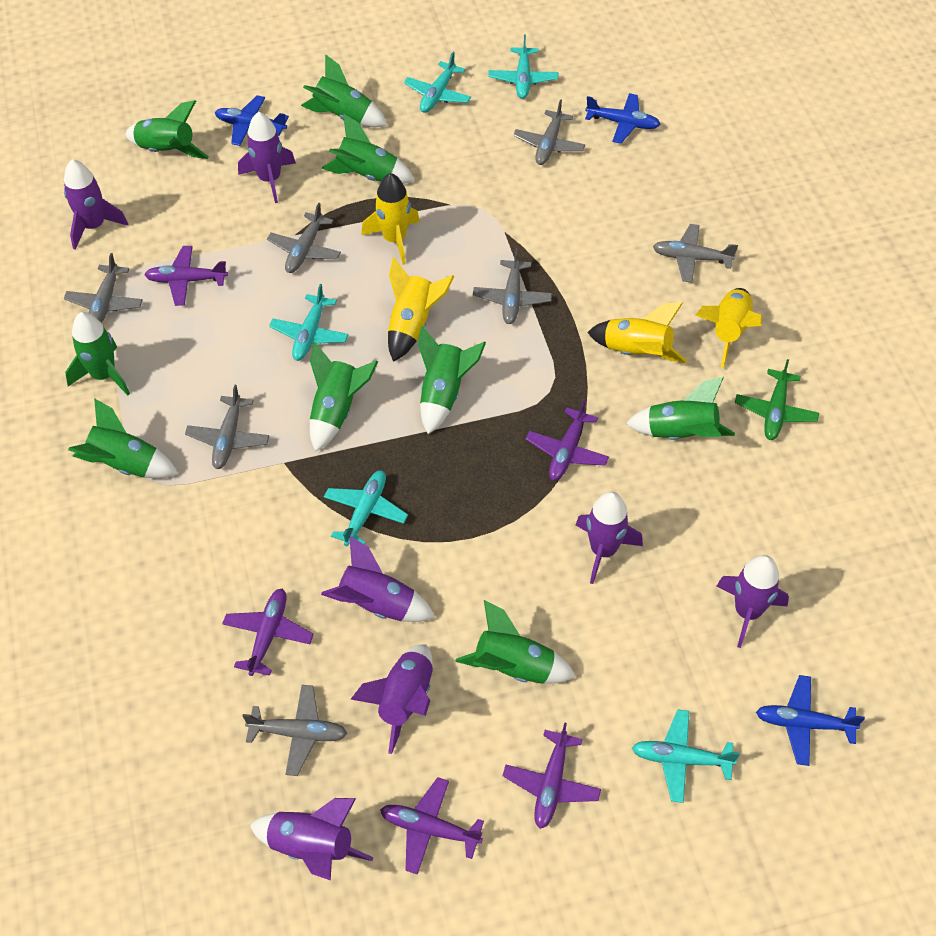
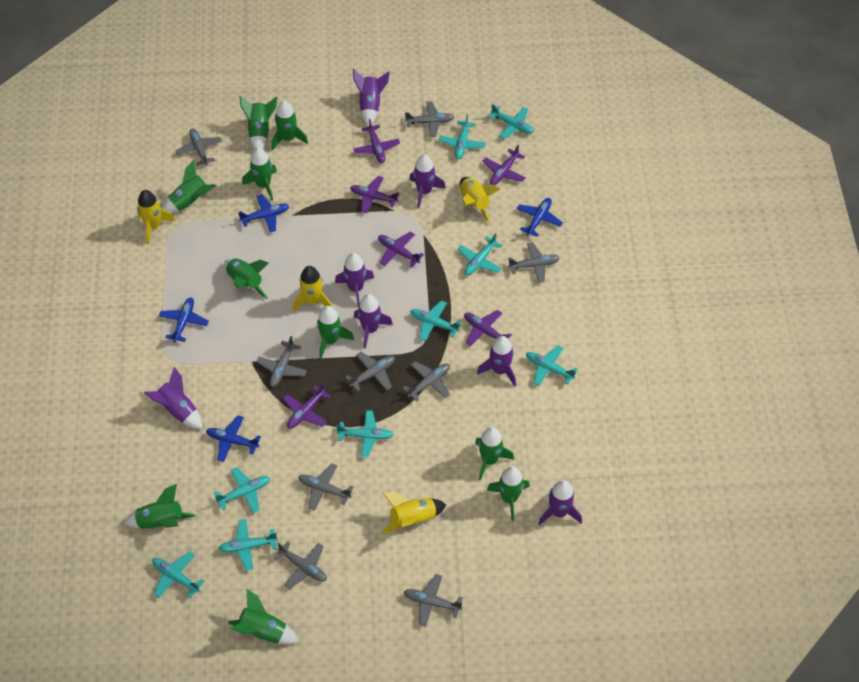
blue plane: 3 -> 4
green plane: 1 -> 0
green rocket: 9 -> 10
grey plane: 7 -> 9
purple plane: 5 -> 6
turquoise plane: 5 -> 9

